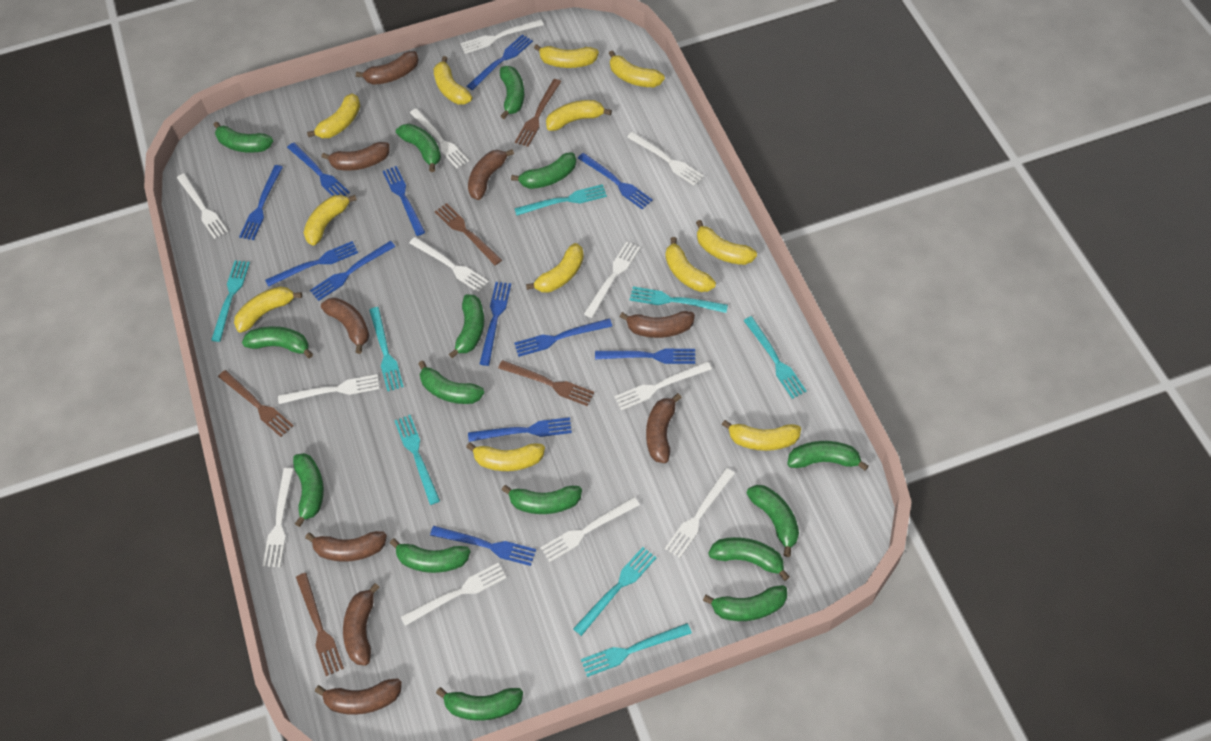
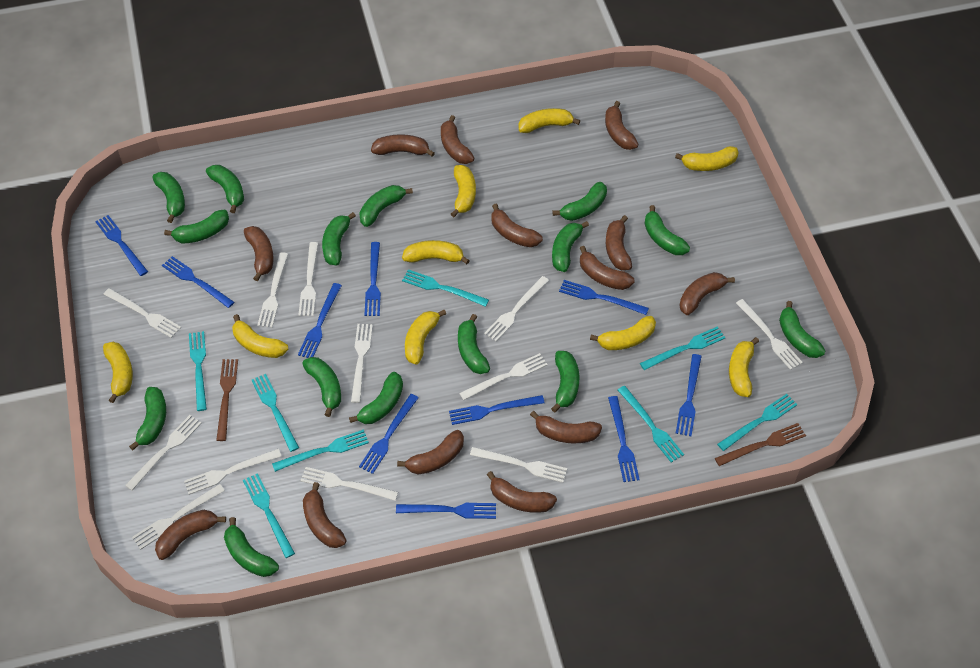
blue fork: 12 -> 10
brown banana: 9 -> 13
brown fork: 5 -> 2
yellow banana: 12 -> 9

